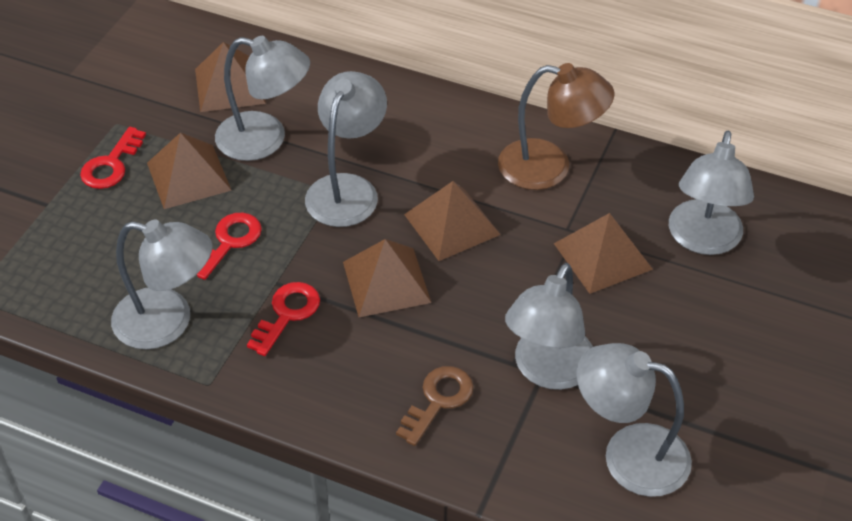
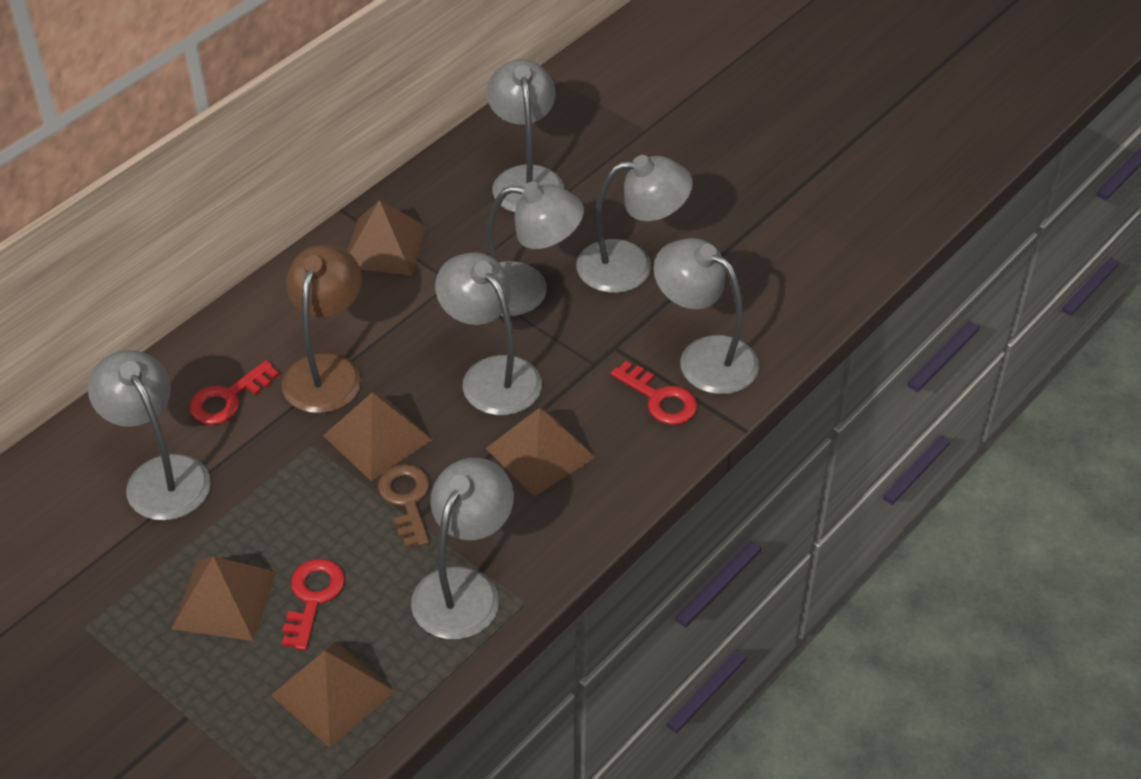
grey lamp: 6 -> 7

